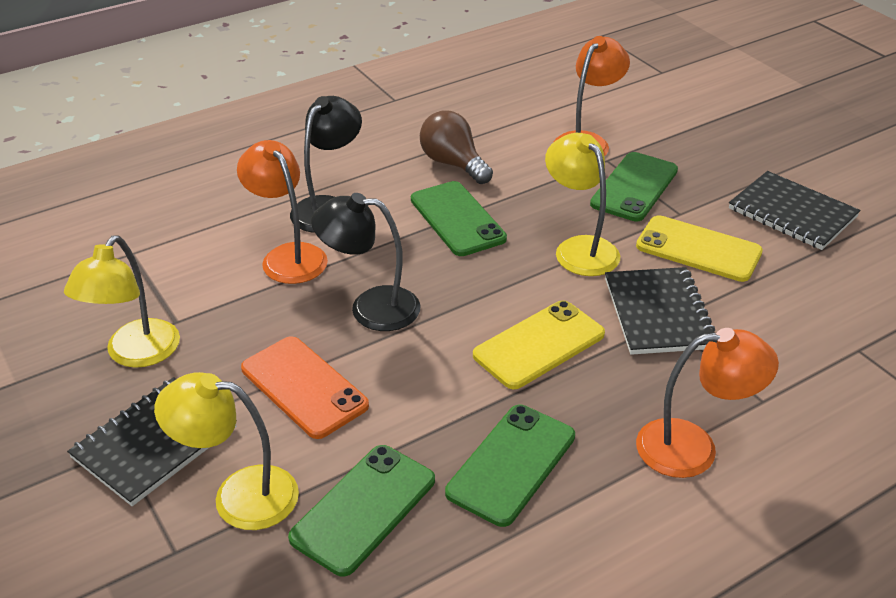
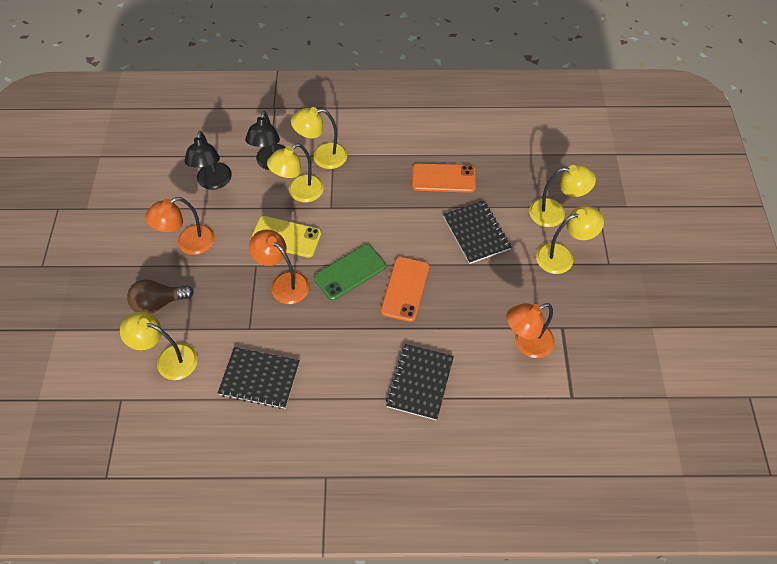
green phone: 4 -> 1
orange phone: 1 -> 2
yellow lamp: 3 -> 5
yellow phone: 2 -> 1

